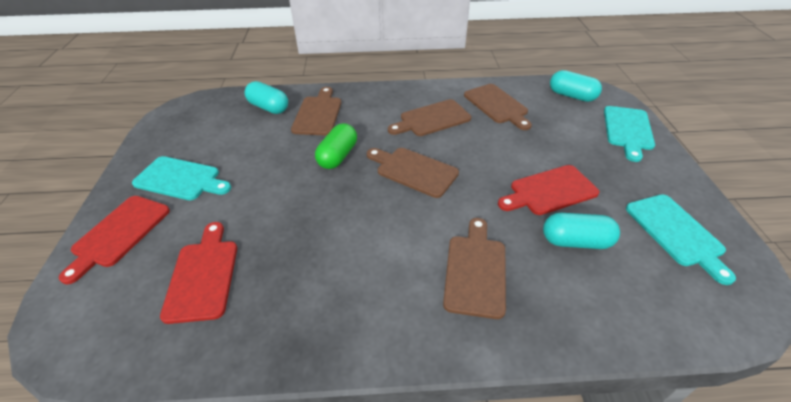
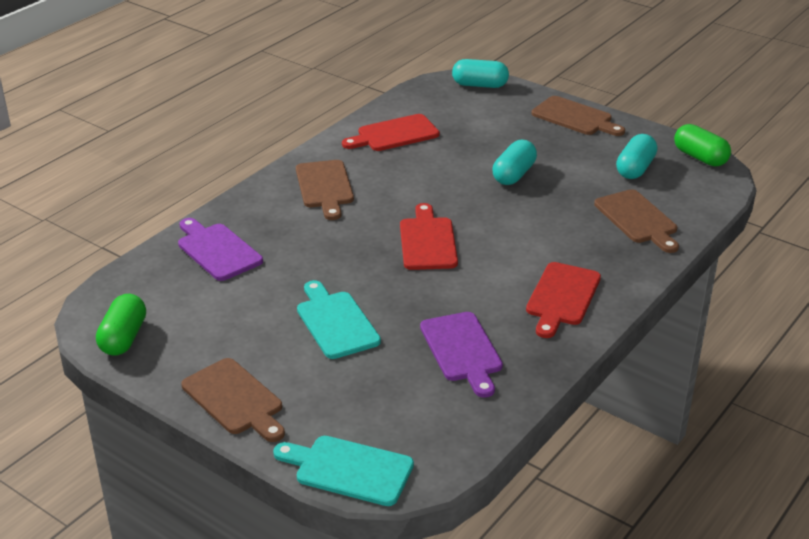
brown cutting board: 5 -> 4
green capsule: 1 -> 2
purple cutting board: 0 -> 2
turquoise cutting board: 3 -> 2

